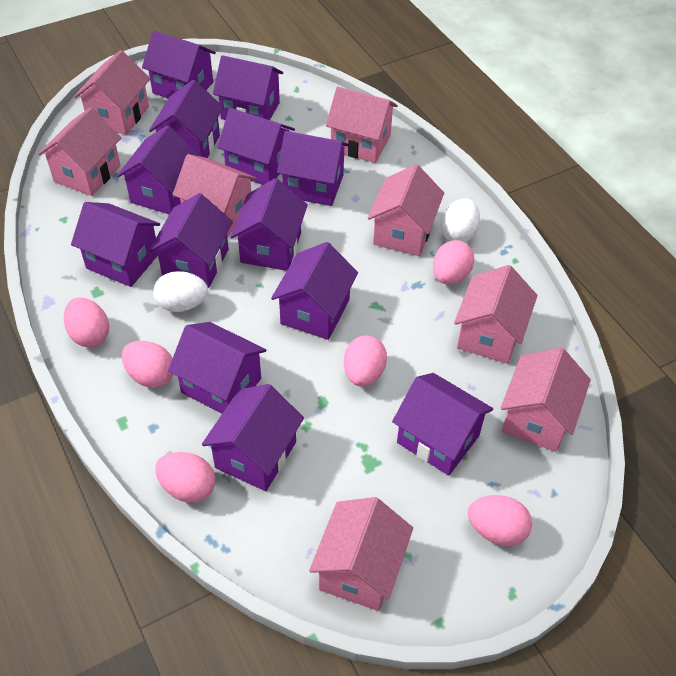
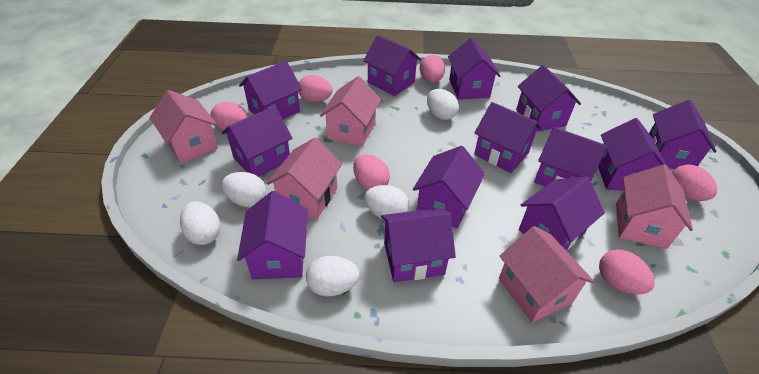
pink house: 8 -> 5
white egg: 2 -> 5

